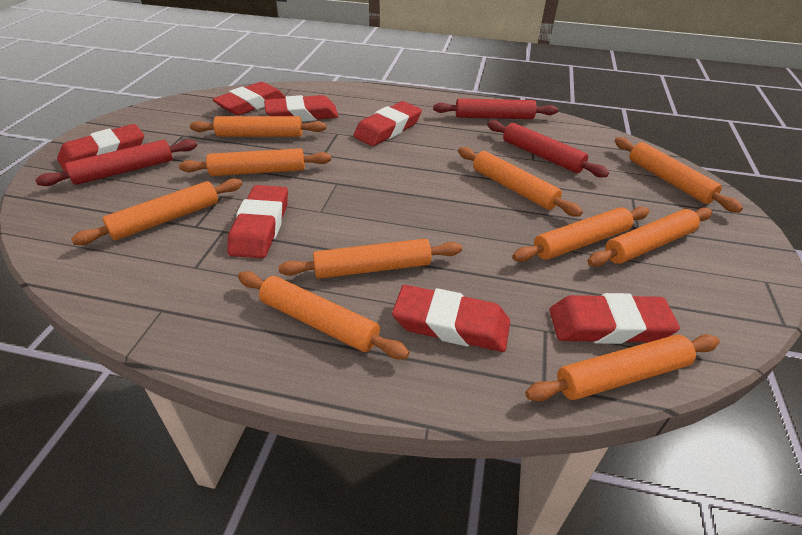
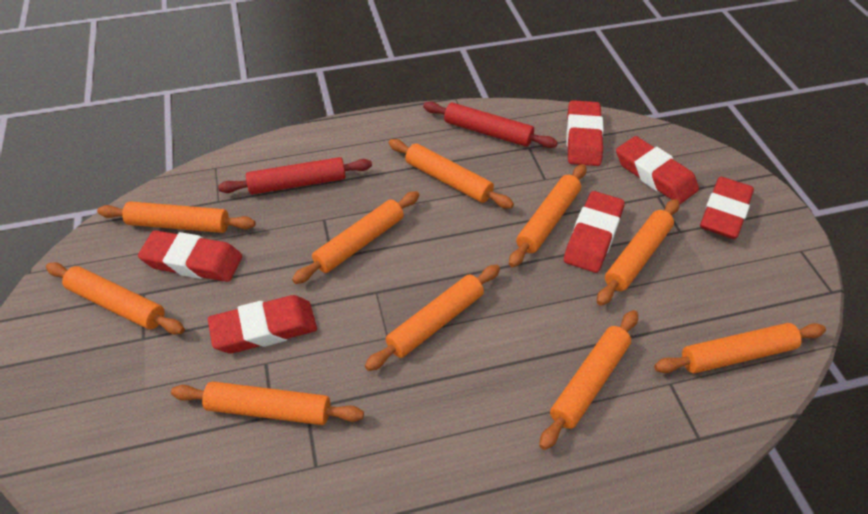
red eraser: 7 -> 6
red rolling pin: 3 -> 2

